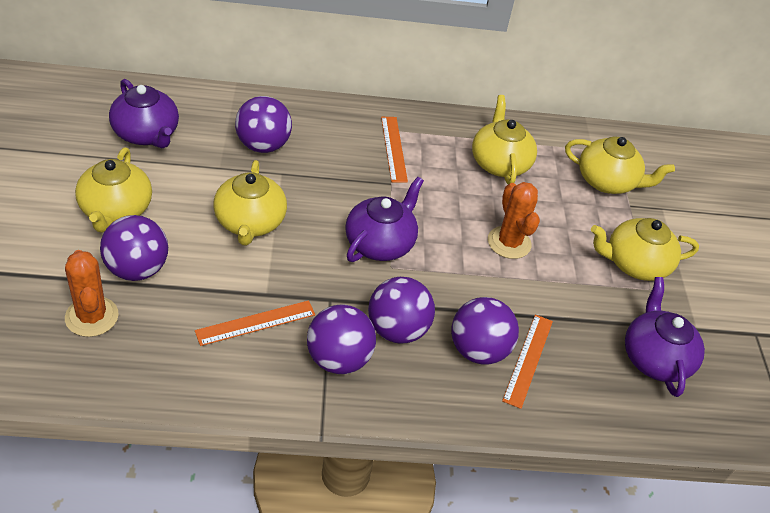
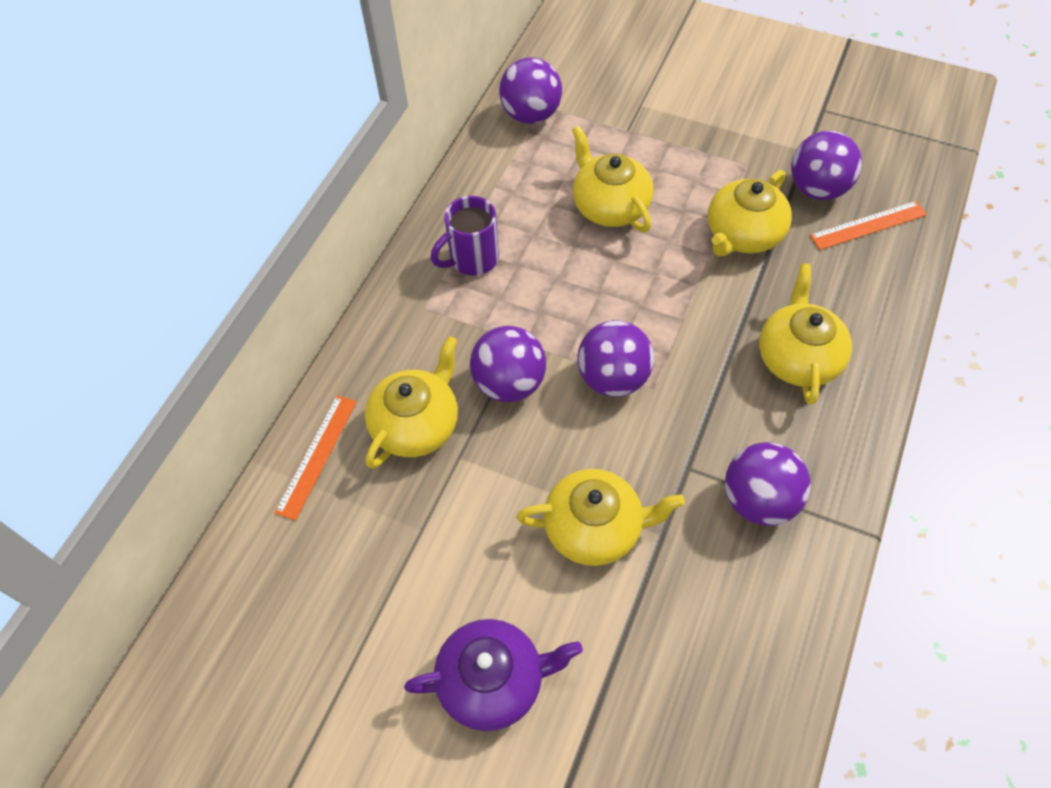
orange cactus: 2 -> 0
orange ruler: 3 -> 2
purple mug: 0 -> 1
purple teapot: 3 -> 1

